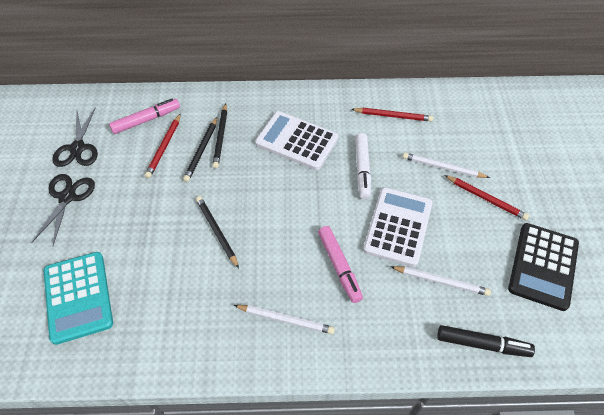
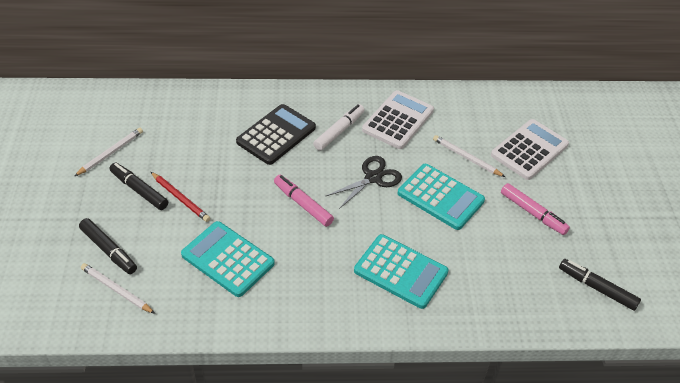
black marker: 1 -> 3
black pencil: 3 -> 0
black scissors: 2 -> 1
red pencil: 3 -> 1
turquoise calculator: 1 -> 3

